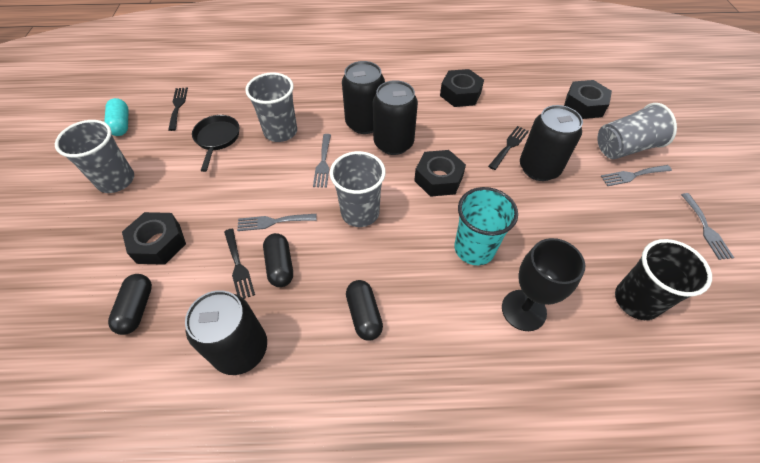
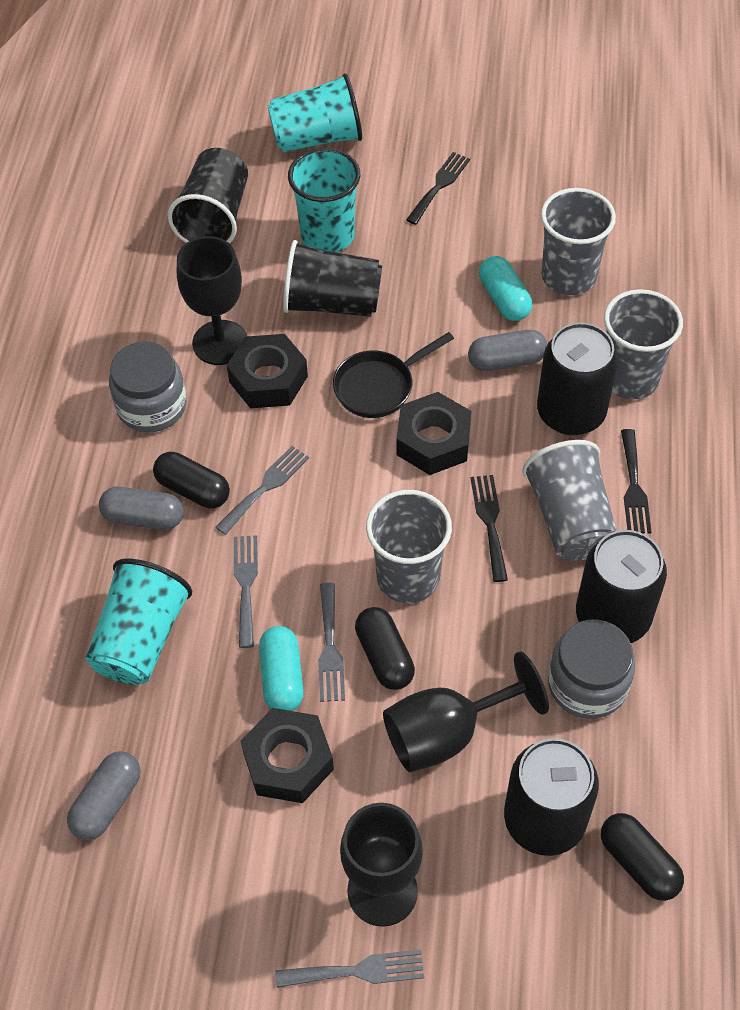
black can: 4 -> 3
black cup: 1 -> 2
black goblet: 1 -> 3
black nut: 4 -> 3
grey capsule: 0 -> 3
grey jar: 0 -> 2
turquoise capsule: 1 -> 2
turquoise cup: 1 -> 3

